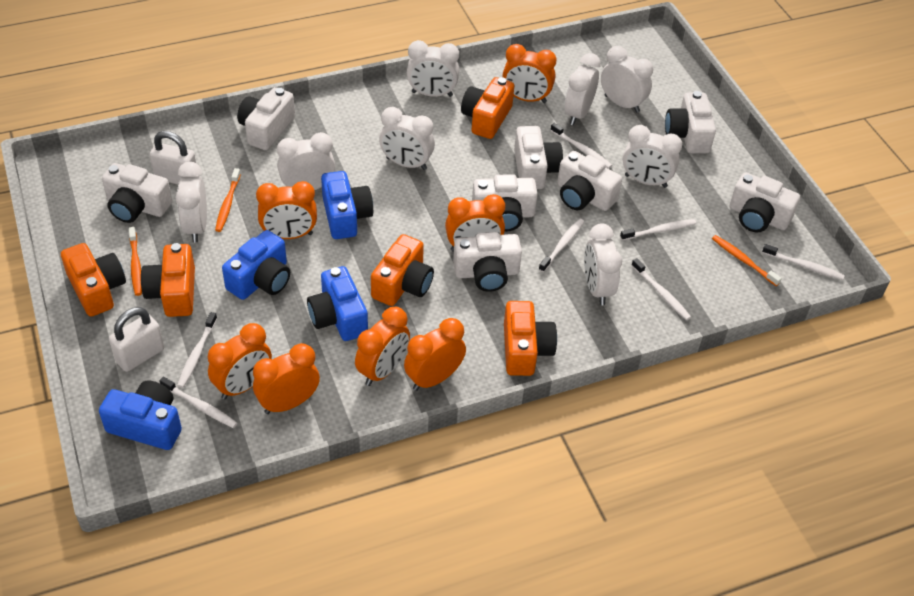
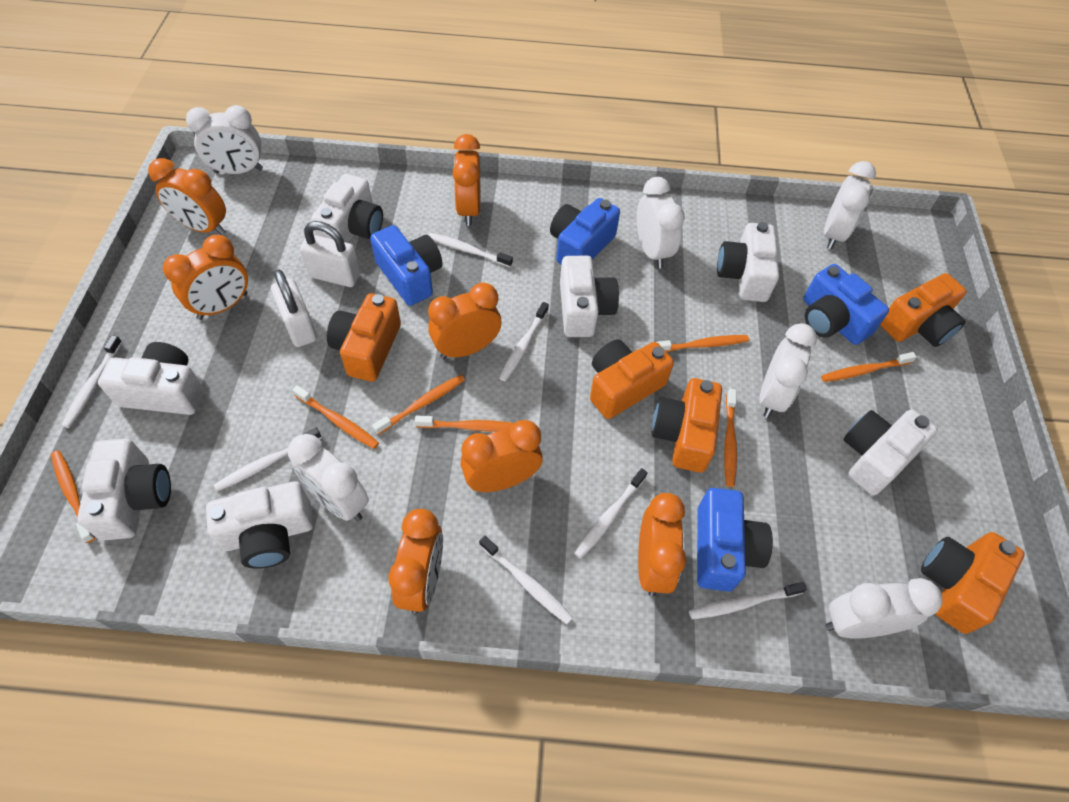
orange toothbrush: 3 -> 7
white camera: 8 -> 7
white clock: 8 -> 6

